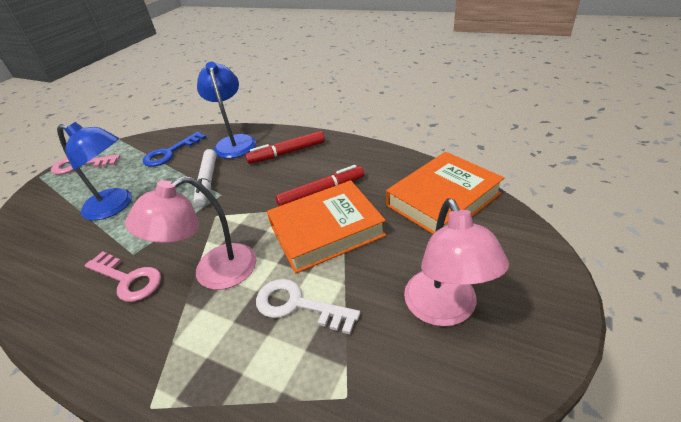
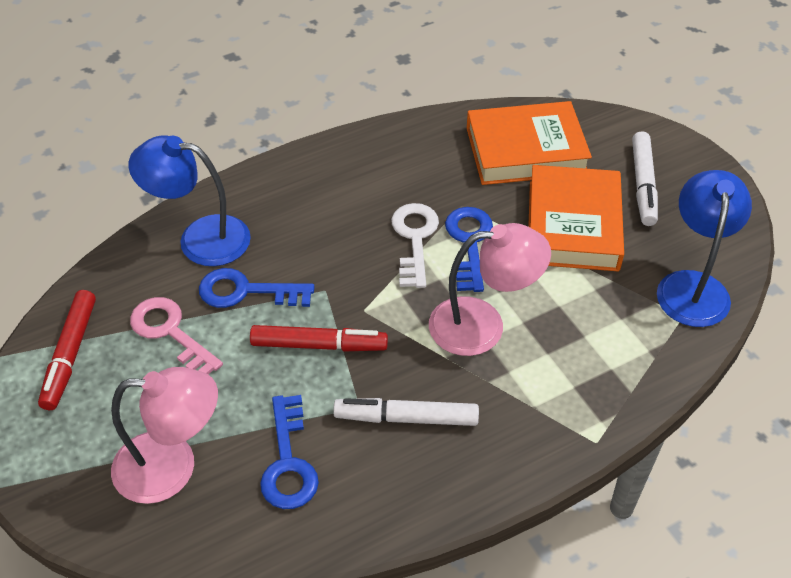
blue key: 1 -> 3
pink key: 2 -> 1
white marker: 1 -> 2

